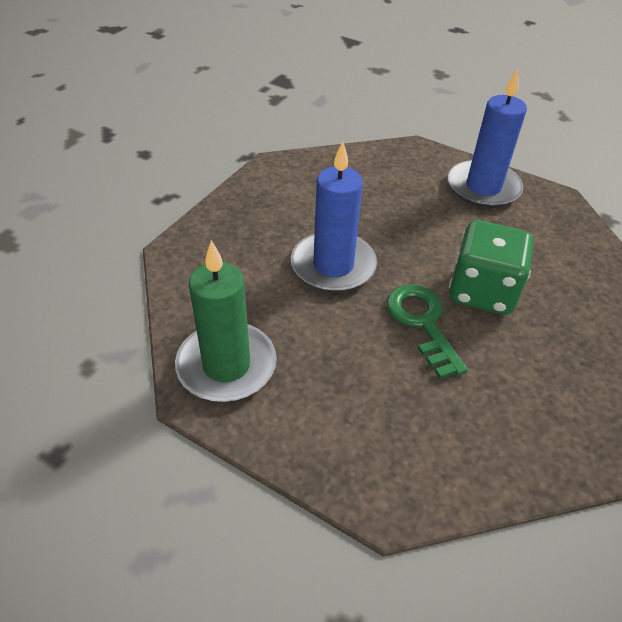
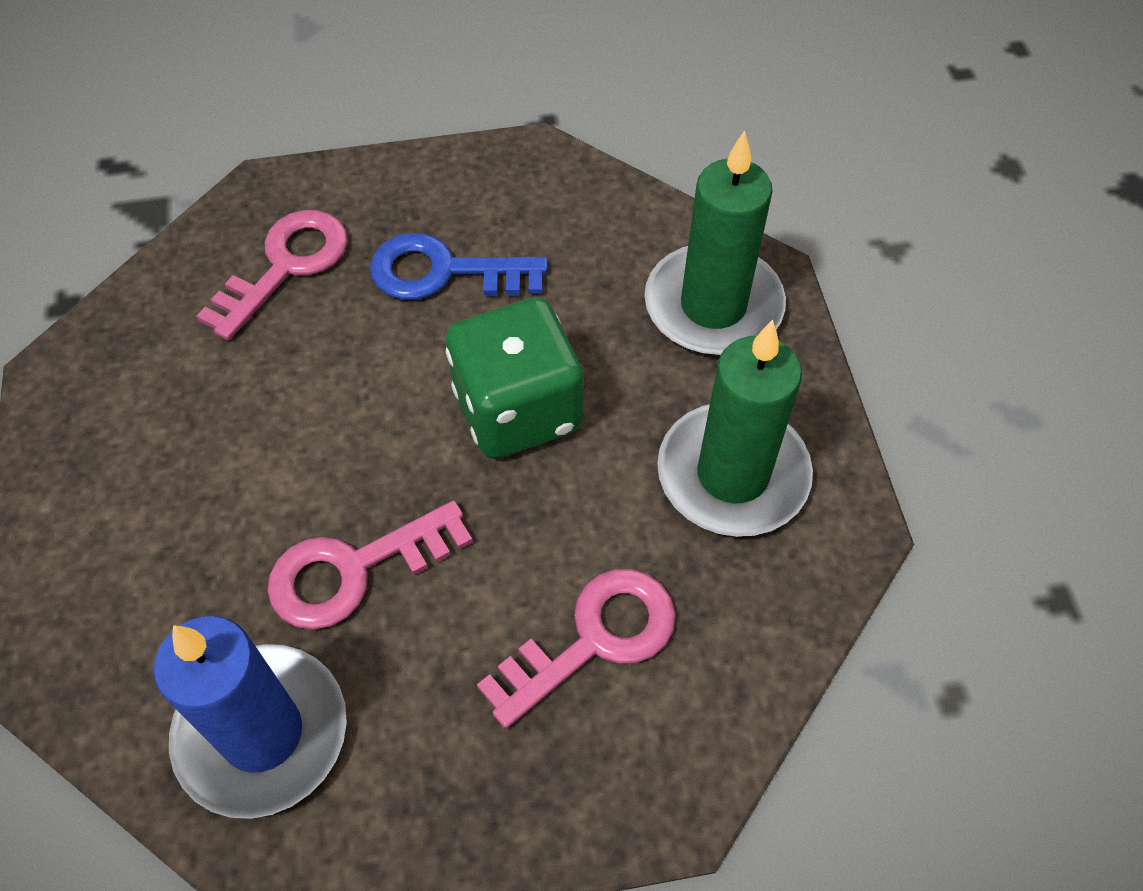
blue candle: 2 -> 1
blue key: 0 -> 1
green candle: 1 -> 2
green key: 1 -> 0
pink key: 0 -> 3

